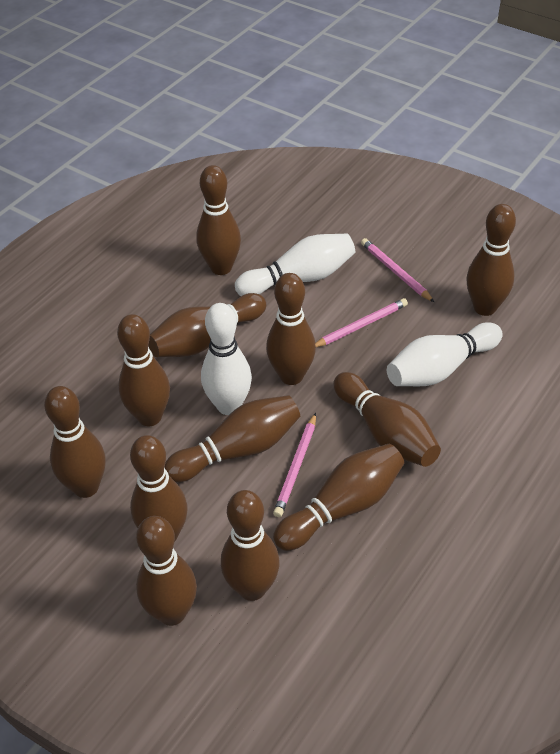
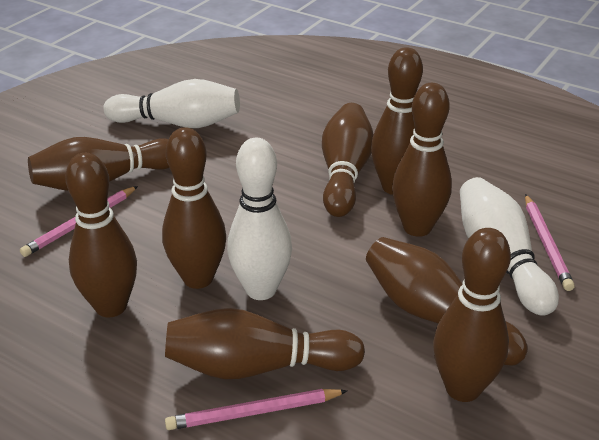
brown bowling pin: 12 -> 9

